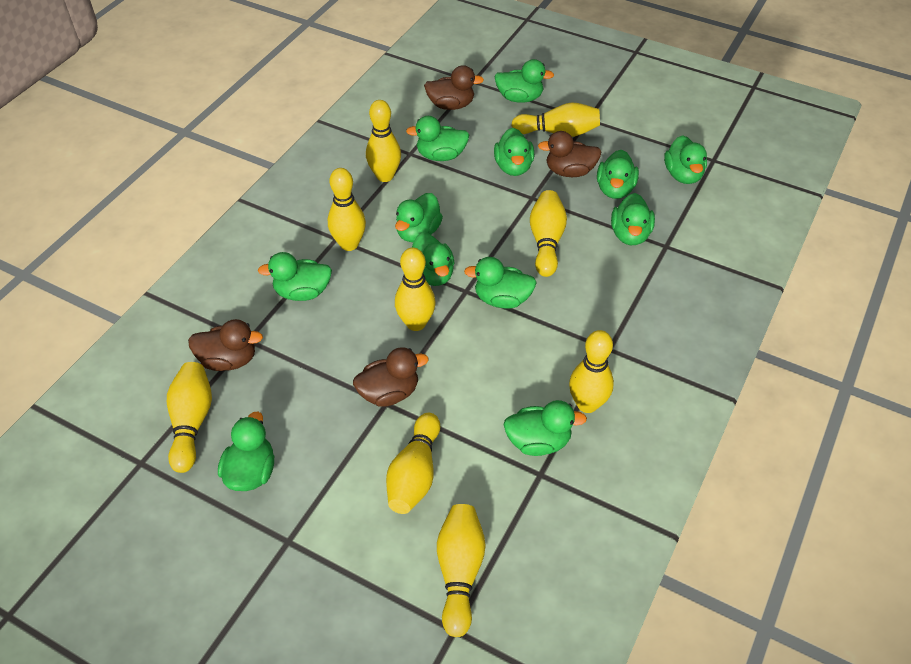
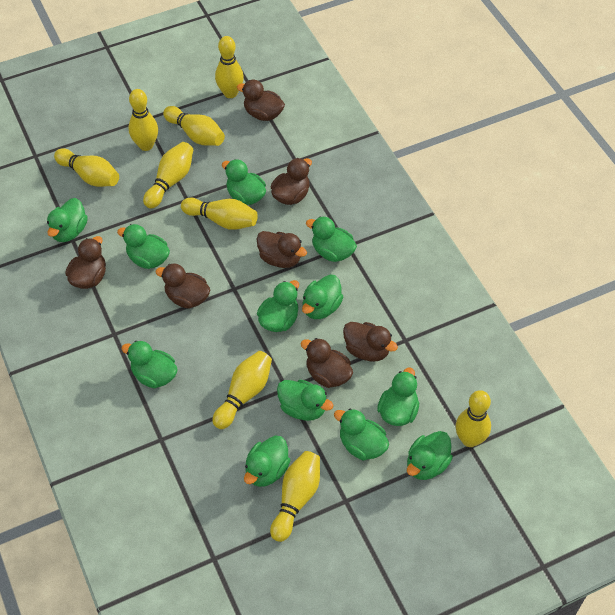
brown duck: 4 -> 7

